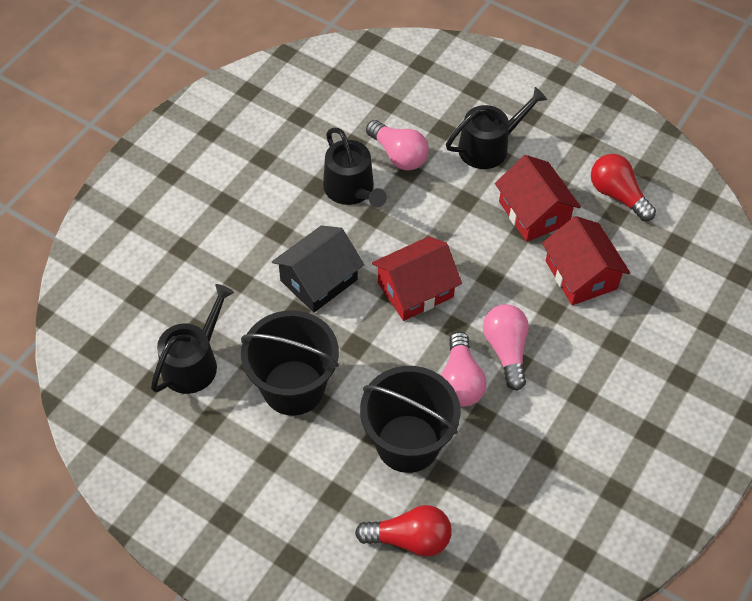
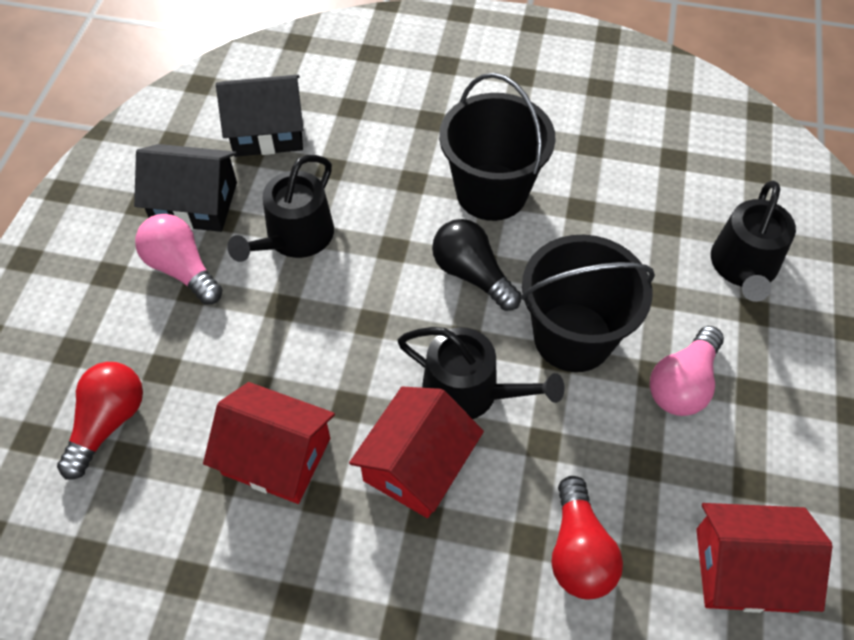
black house: 1 -> 2
black light bulb: 0 -> 1
pink light bulb: 3 -> 2

